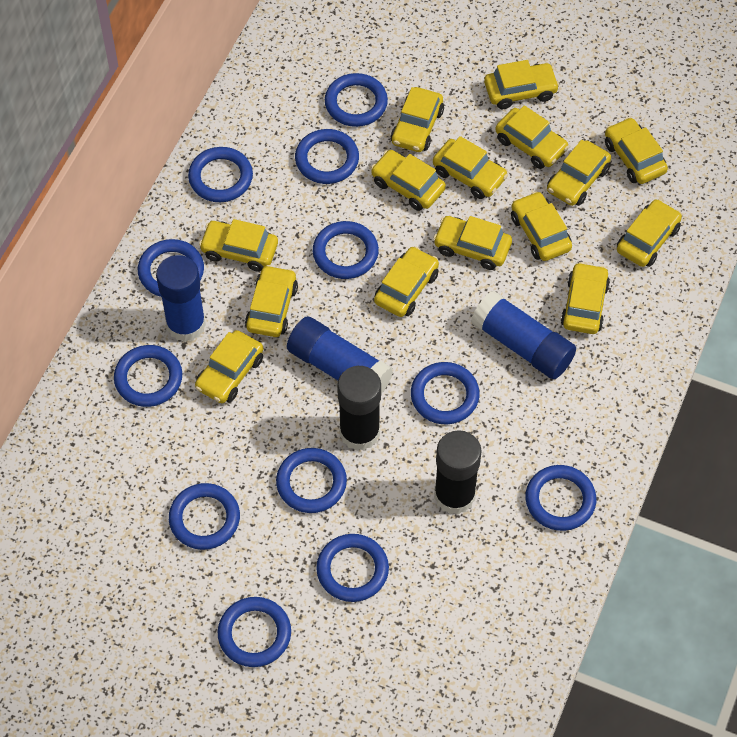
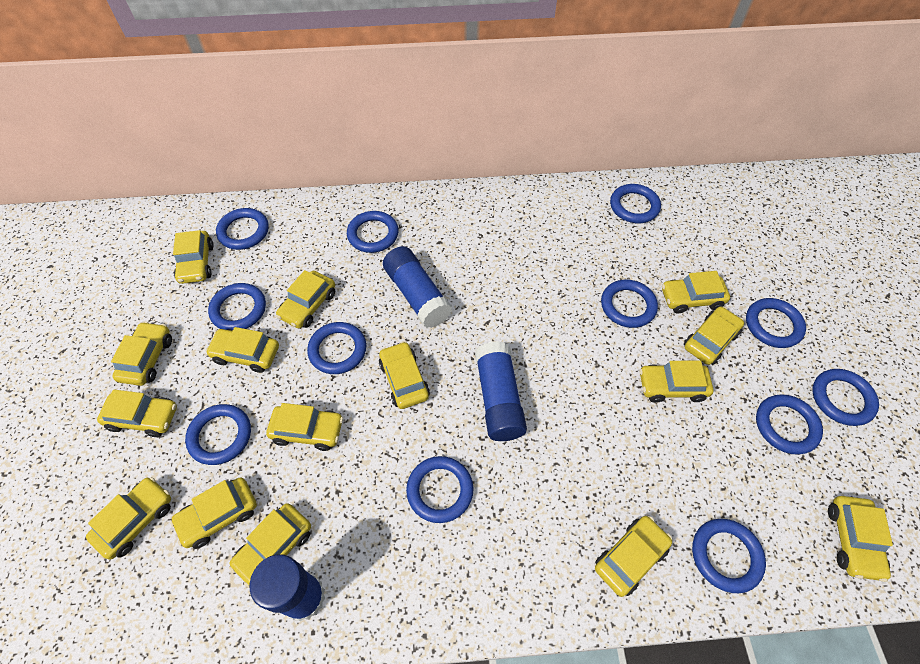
black glue stick: 2 -> 0

